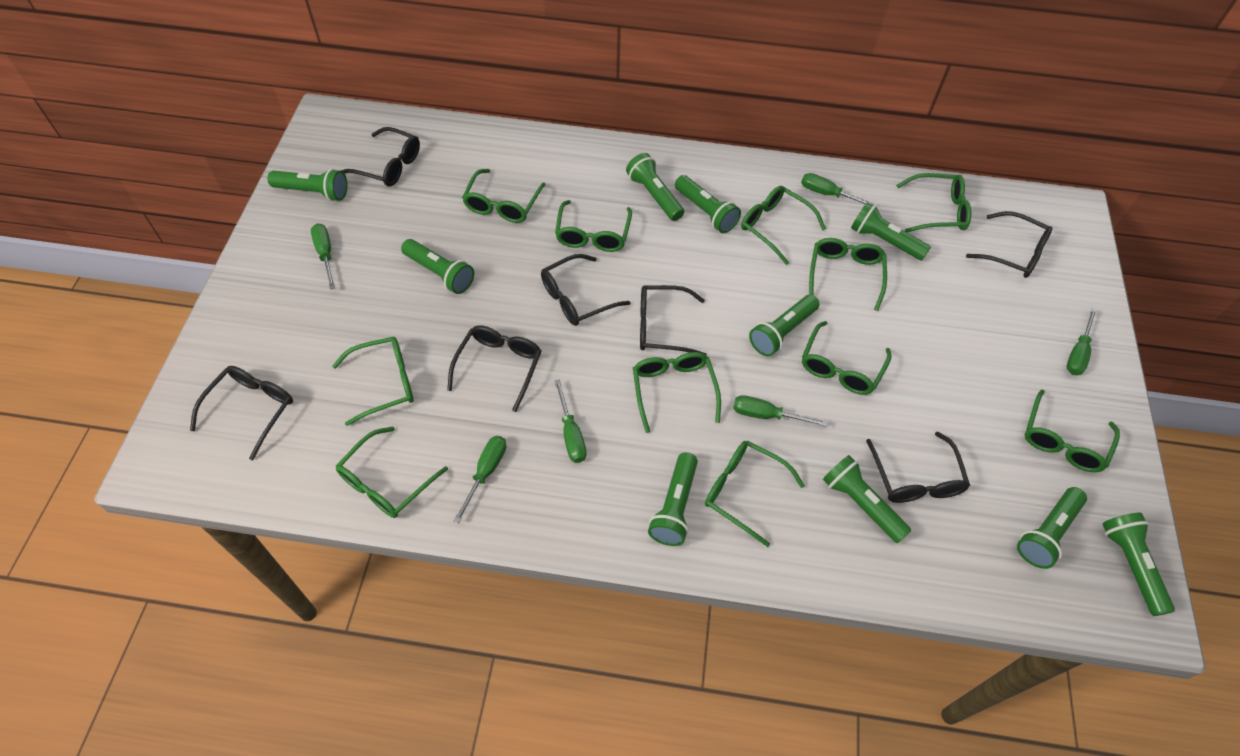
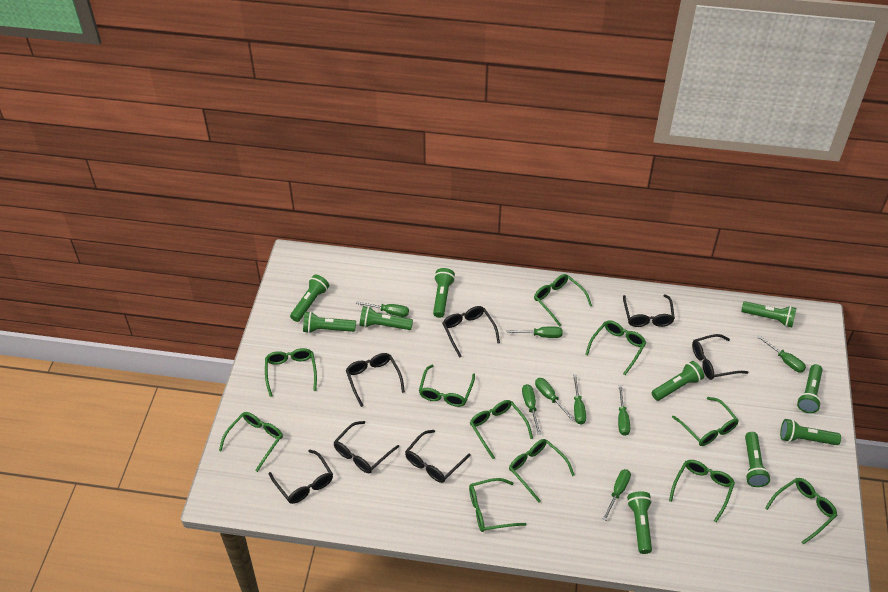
green screwdriver: 6 -> 8

